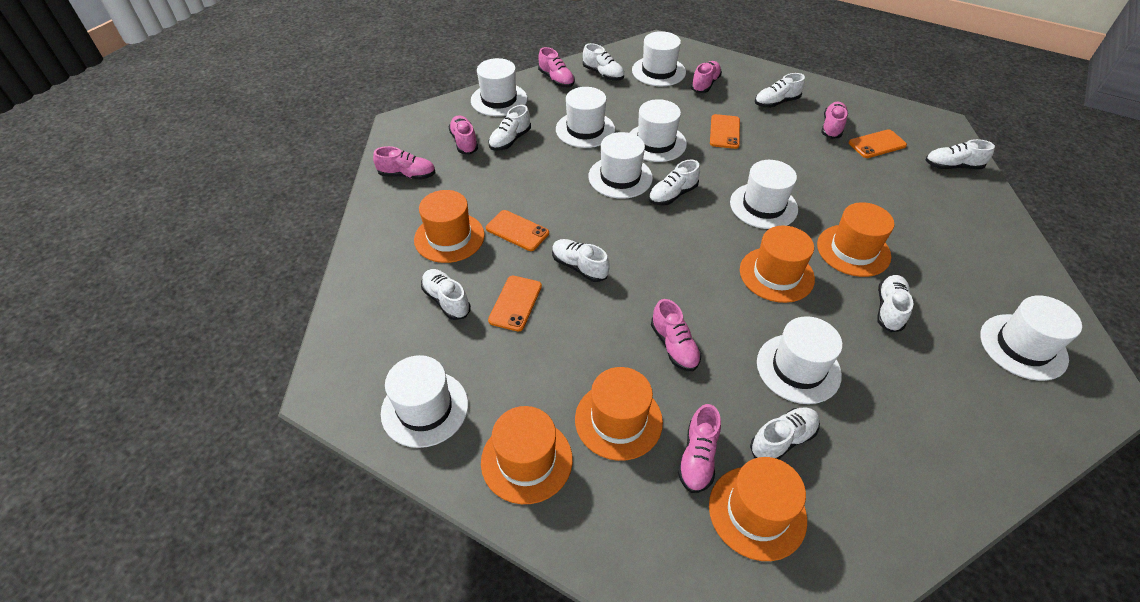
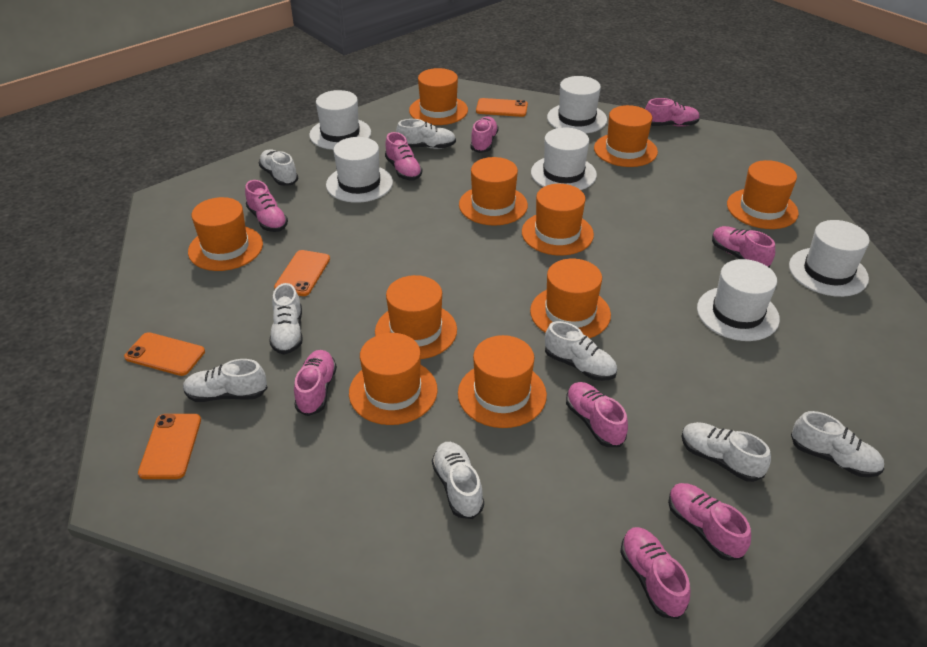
orange hat: 6 -> 10
pink shoe: 7 -> 9
white hat: 9 -> 6
white shoe: 9 -> 8

